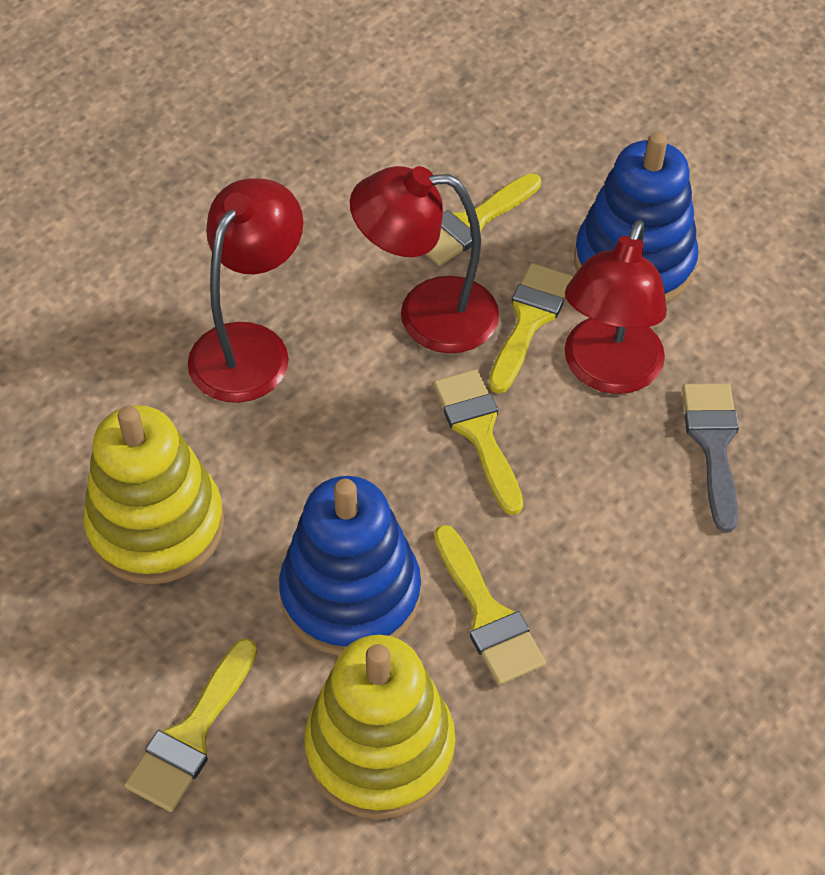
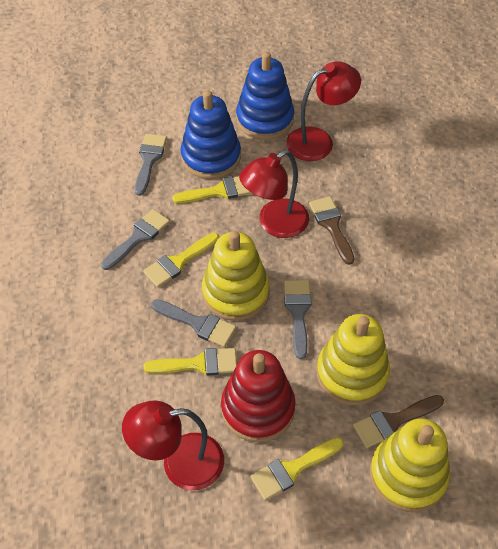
brown brush: 0 -> 2
grey brush: 1 -> 4
red stacking toy: 0 -> 1
yellow brush: 5 -> 4
yellow stacking toy: 2 -> 3

